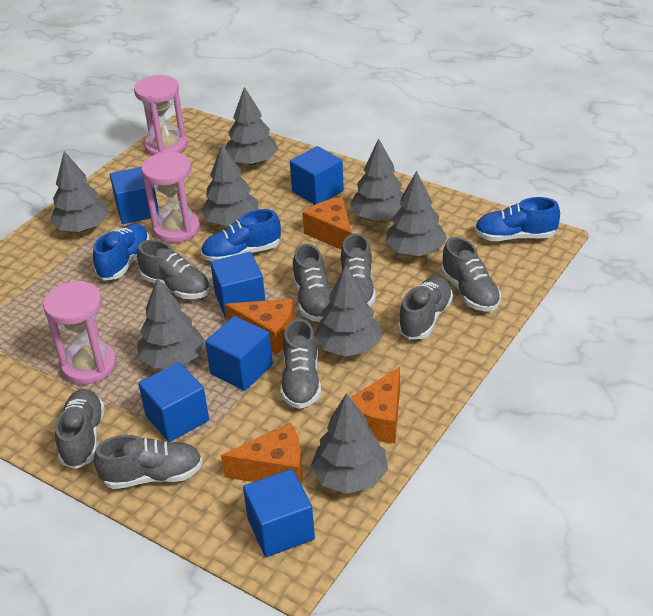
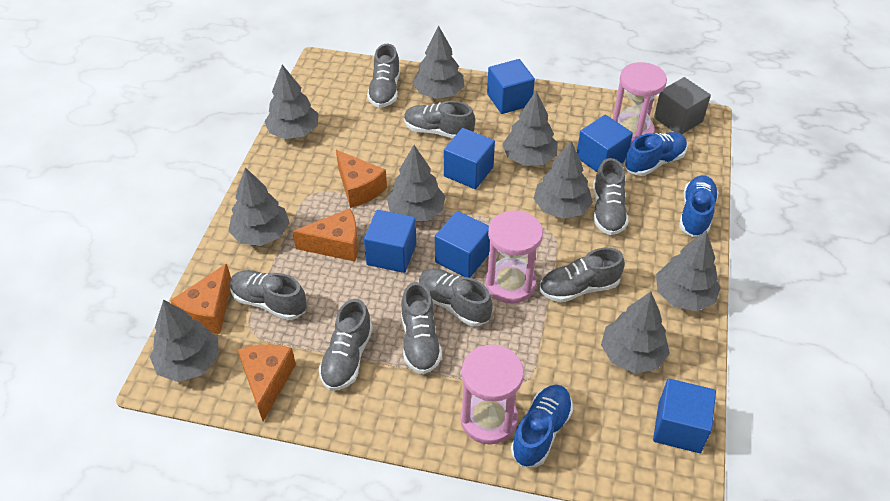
grey cube: 0 -> 1
grey tree: 8 -> 9

